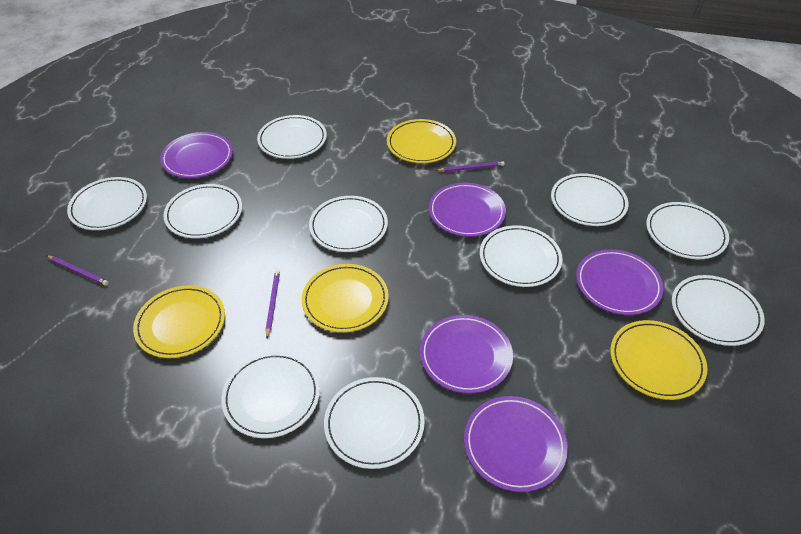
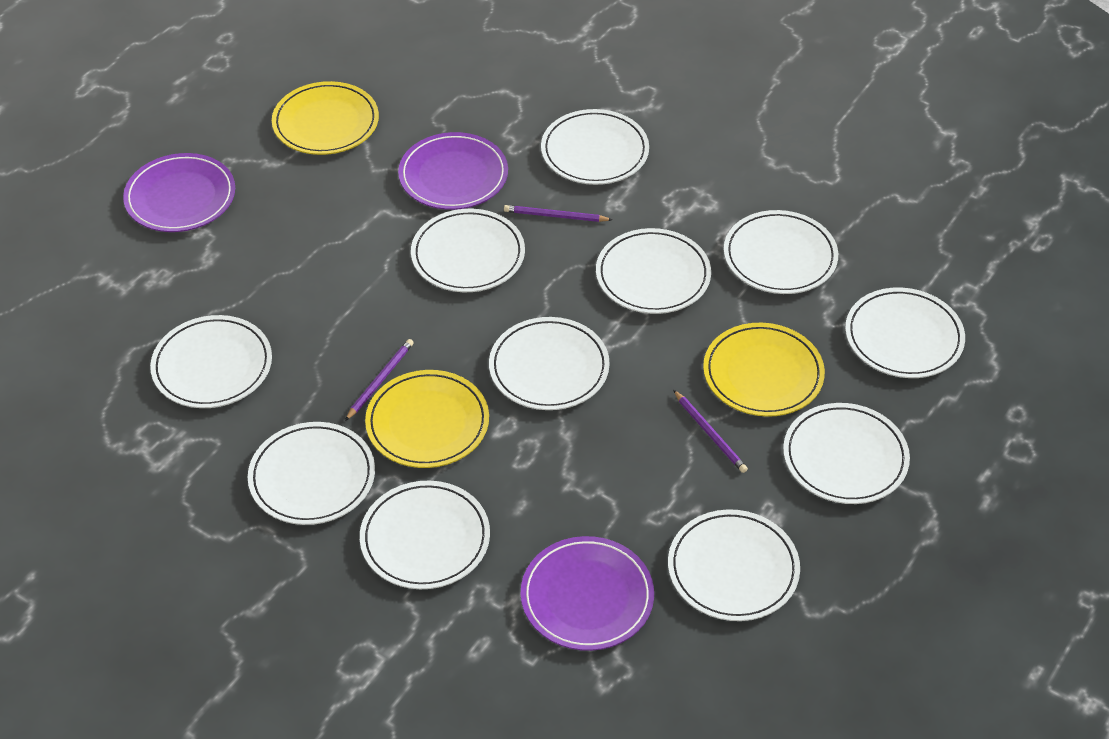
purple plate: 5 -> 3
white plate: 10 -> 11
yellow plate: 4 -> 3

